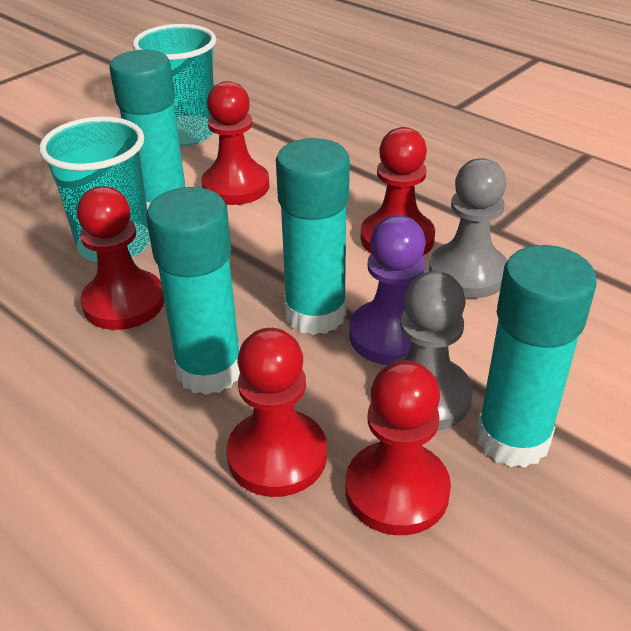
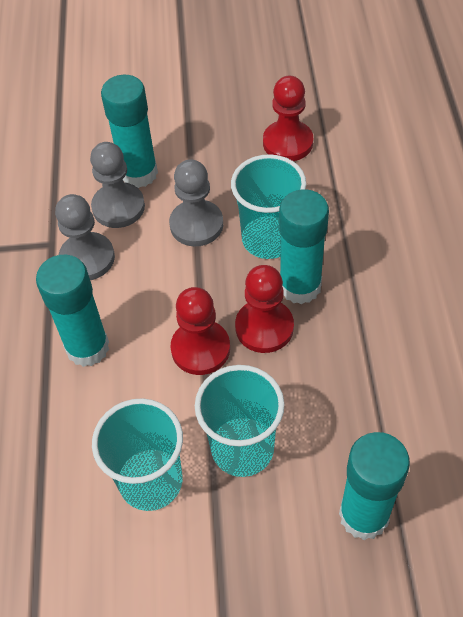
grey pawn: 2 -> 3
purple pawn: 1 -> 0
red pawn: 5 -> 3
turquoise cup: 2 -> 3

